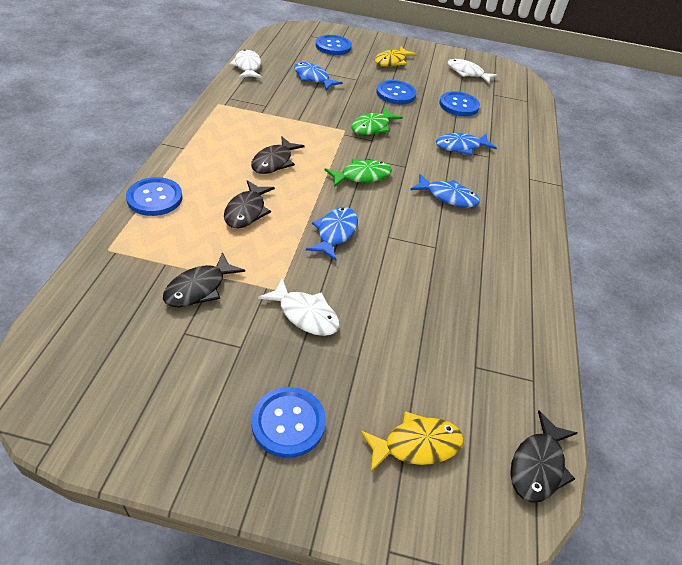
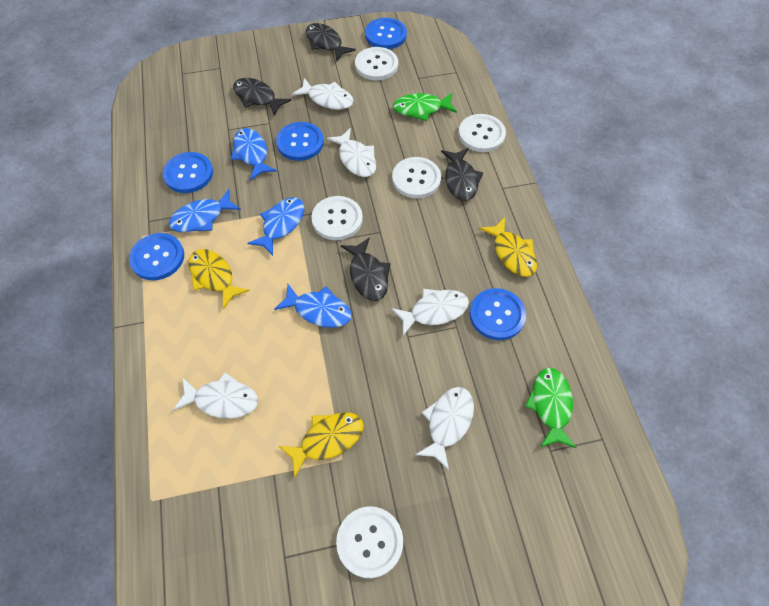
white button: 0 -> 5
white fish: 3 -> 5
yellow fish: 2 -> 3

